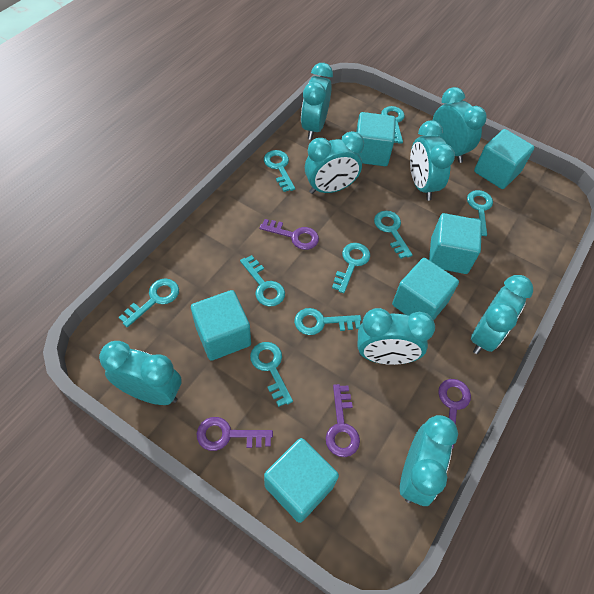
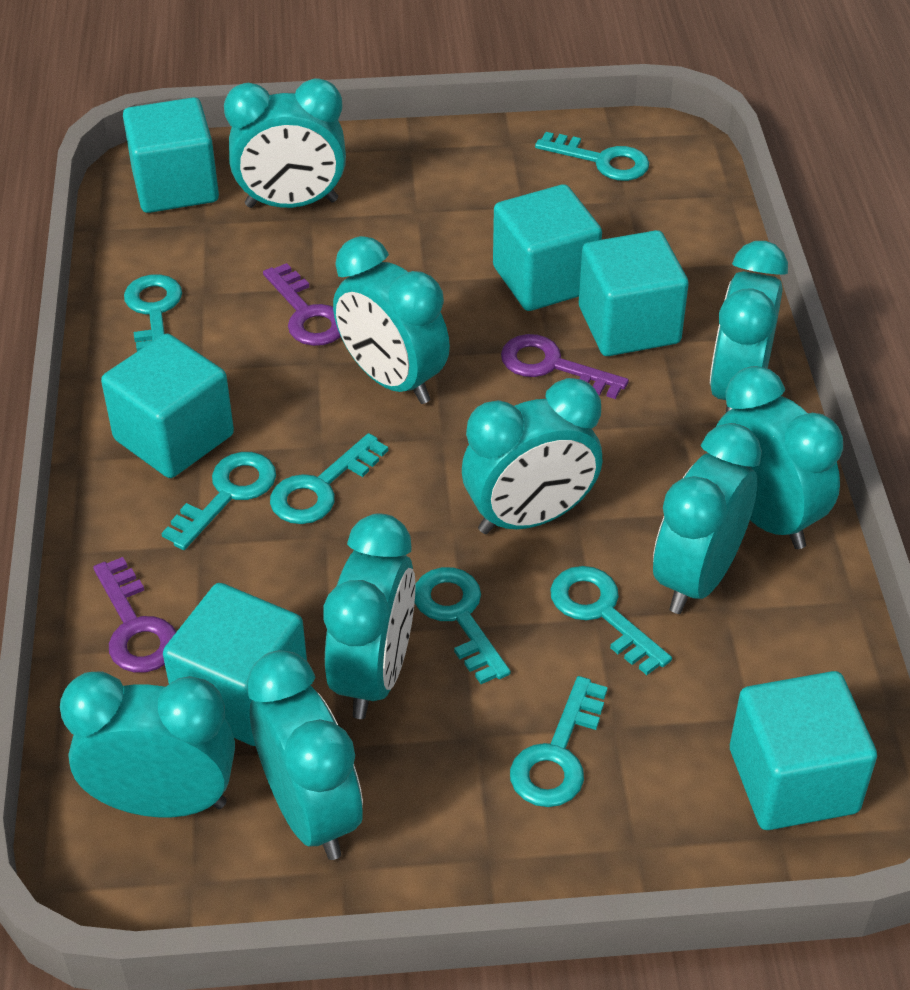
purple key: 4 -> 3
turquoise clock: 8 -> 9
turquoise key: 9 -> 7

